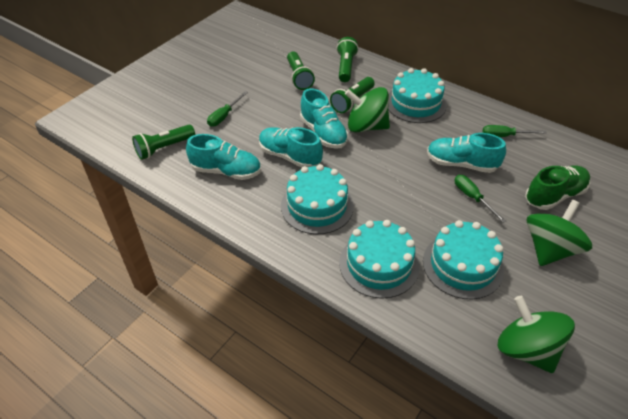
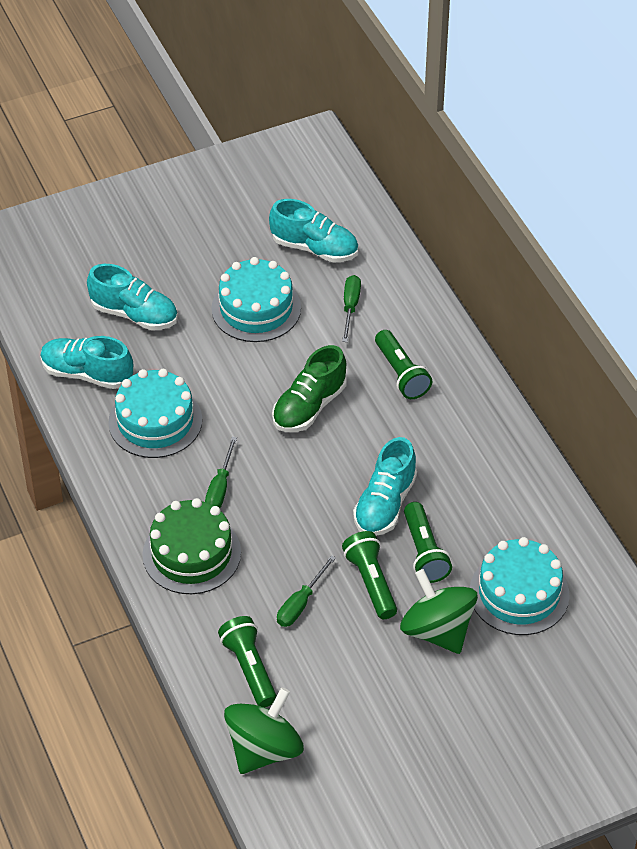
green cake: 0 -> 1
green spinning top: 3 -> 2
turquoise cake: 4 -> 3

